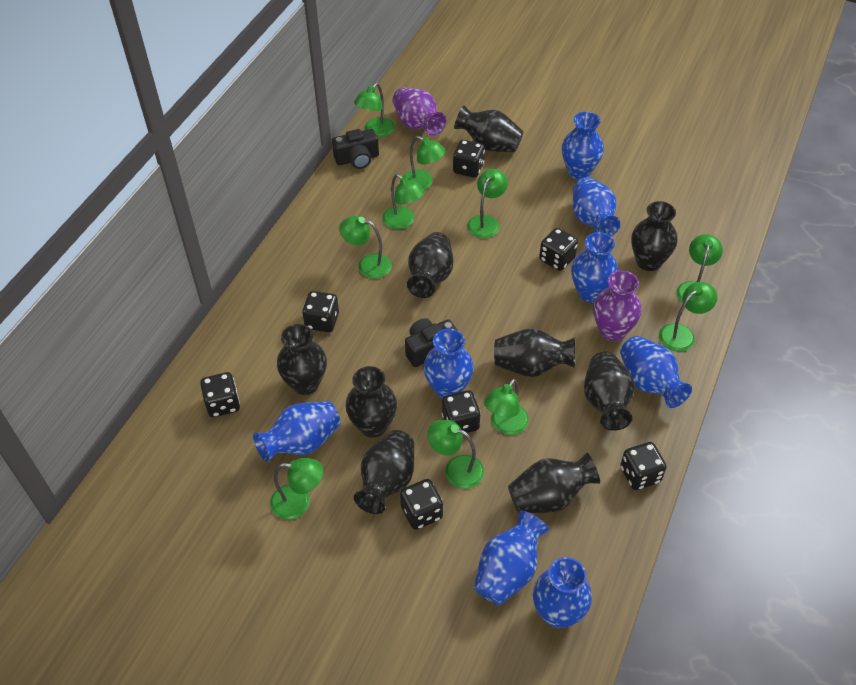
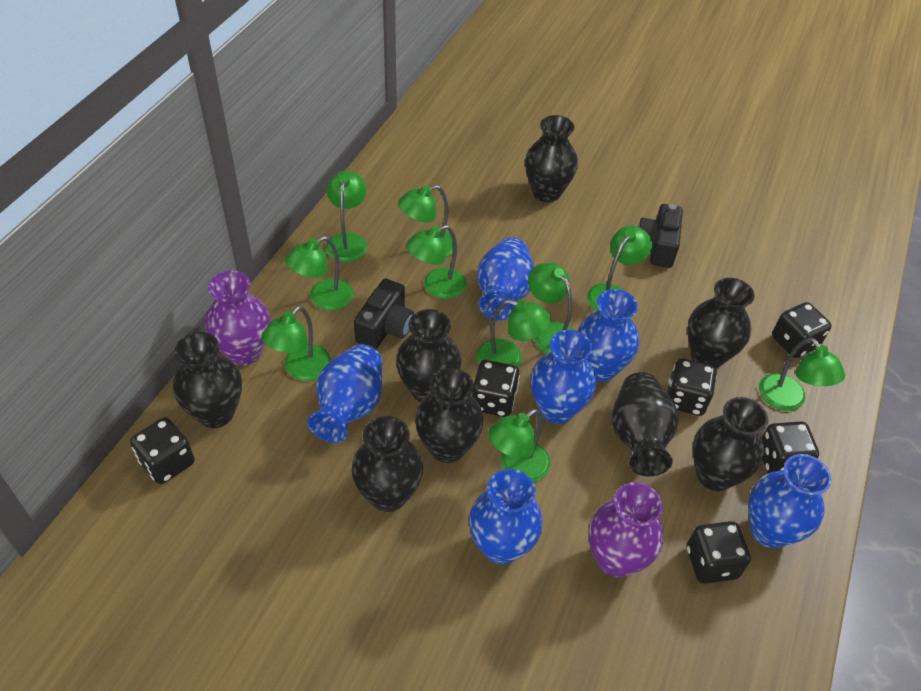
black dice: 7 -> 6
black vase: 9 -> 8
blue vase: 8 -> 6

